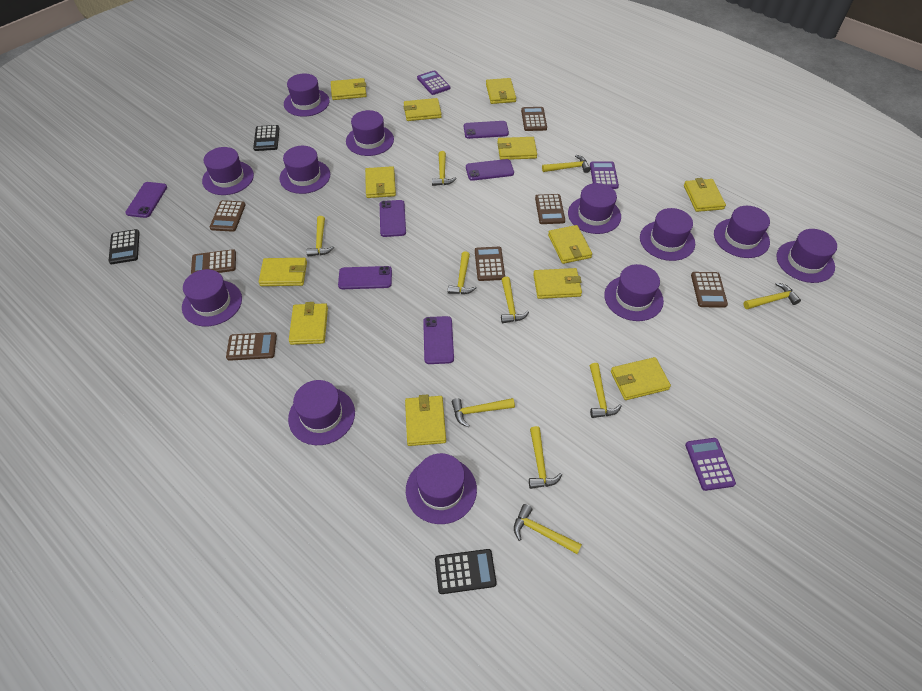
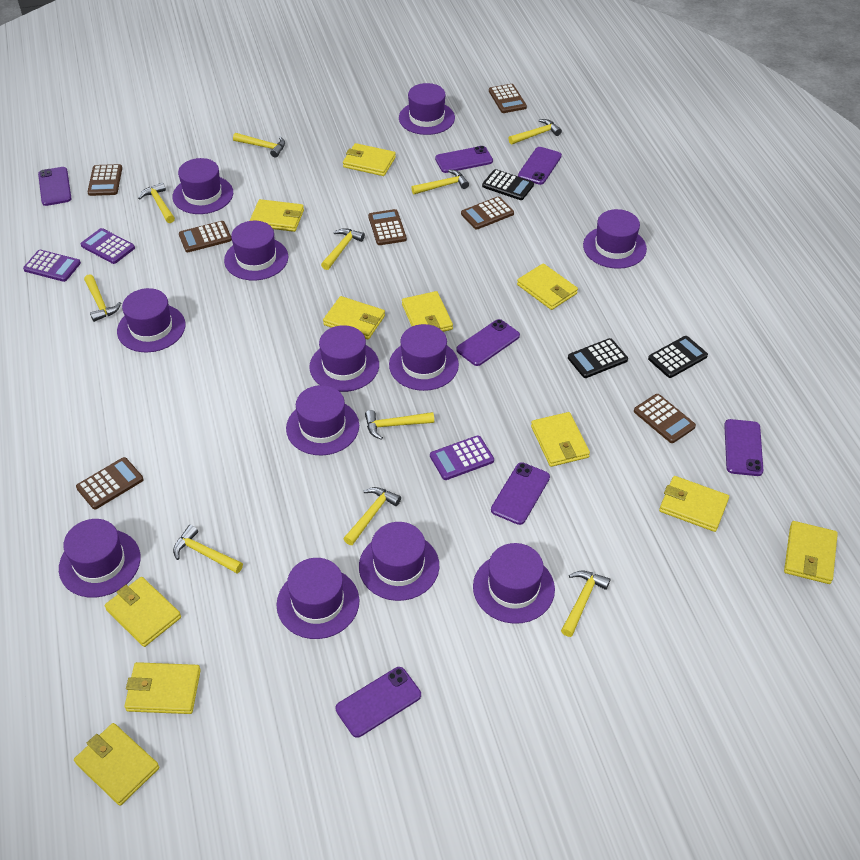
purple phone: 6 -> 7
yellow wallet: 12 -> 11

